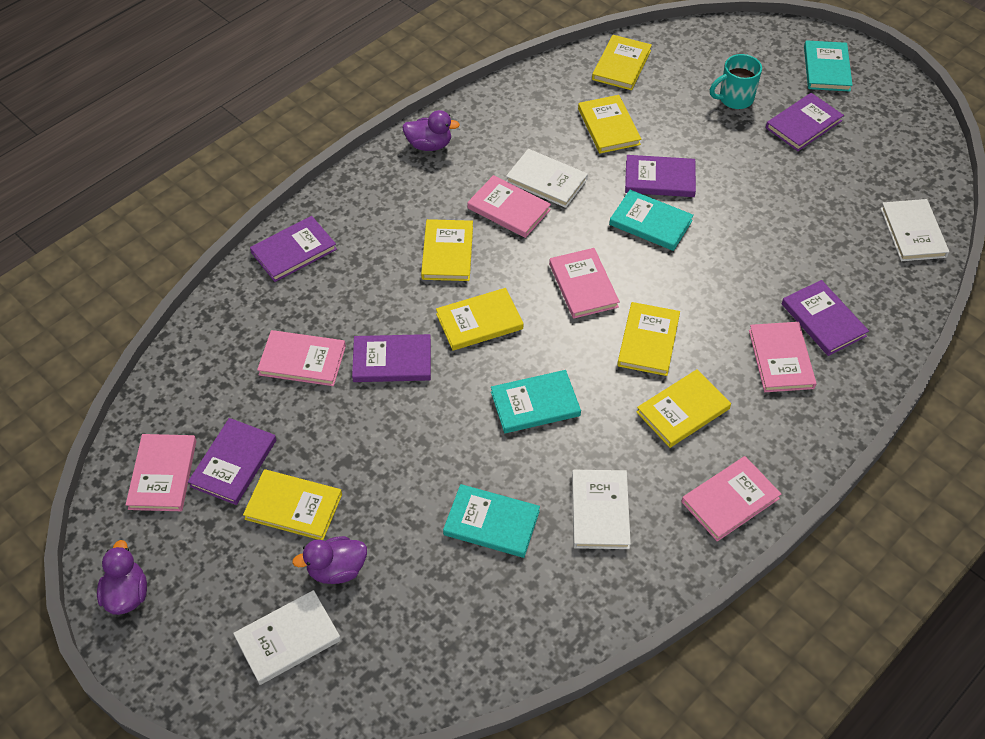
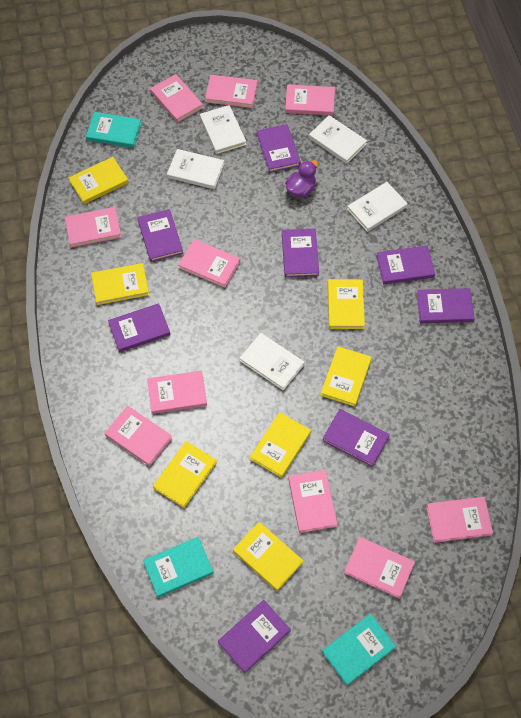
pink book: 6 -> 10
purple book: 6 -> 8
purple duck: 3 -> 1
turquoise book: 4 -> 3
turquoise mug: 1 -> 0
white book: 4 -> 5

